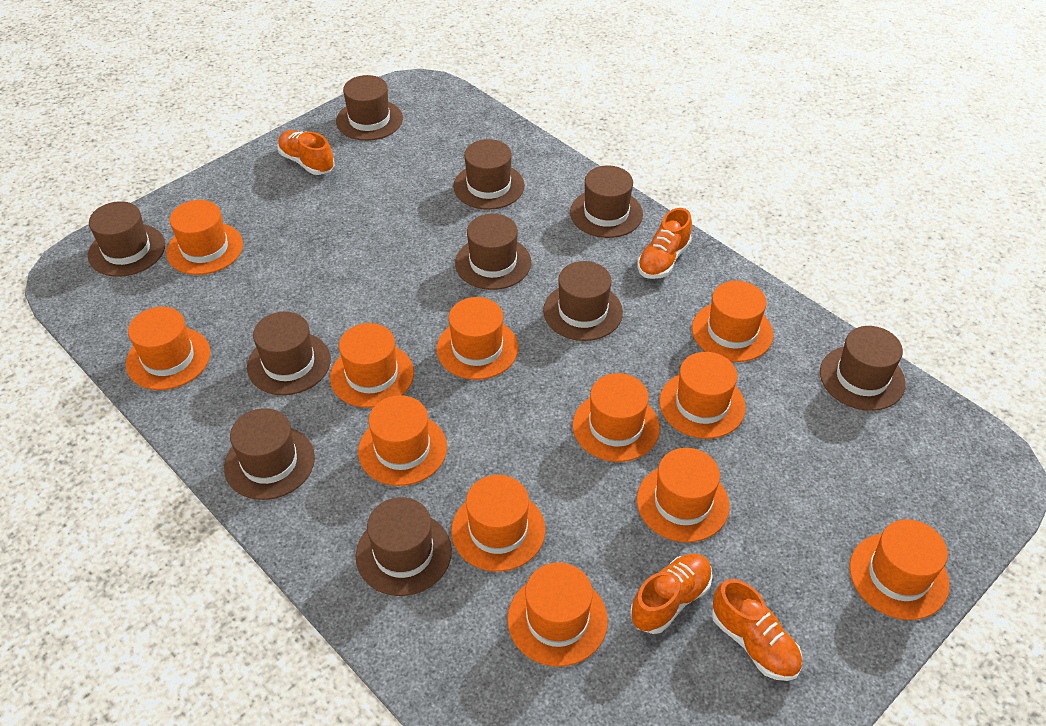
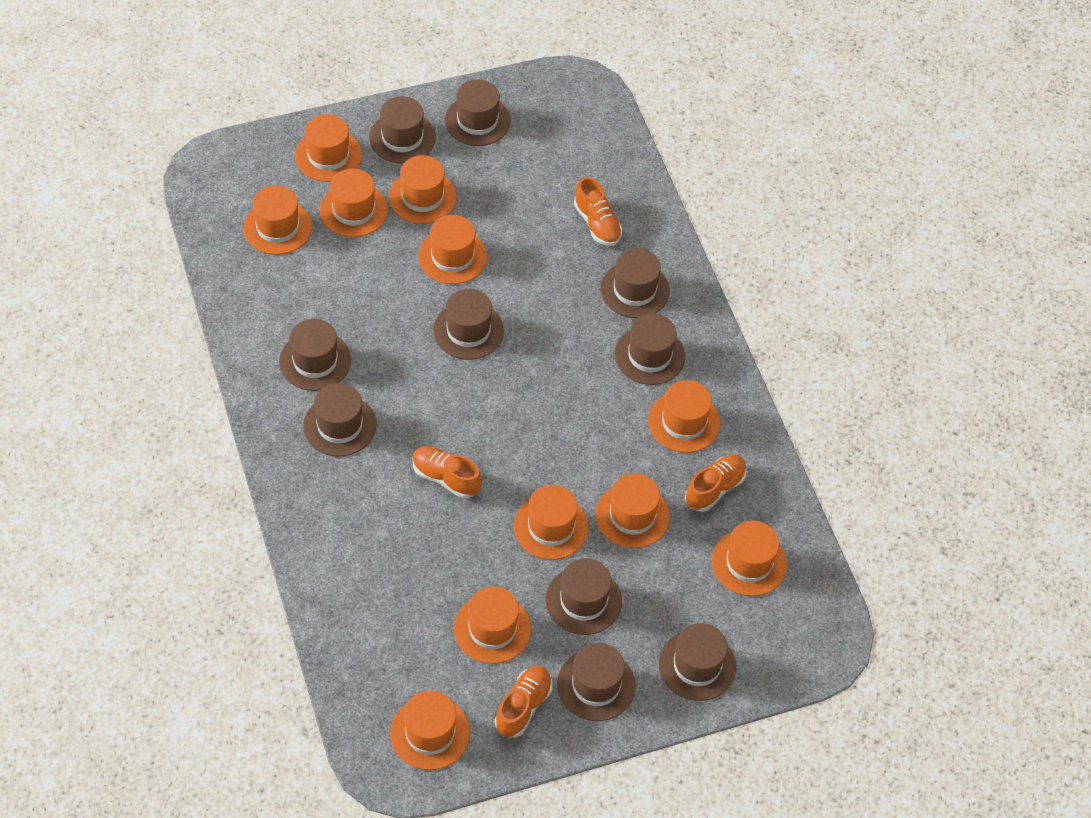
orange hat: 12 -> 11

